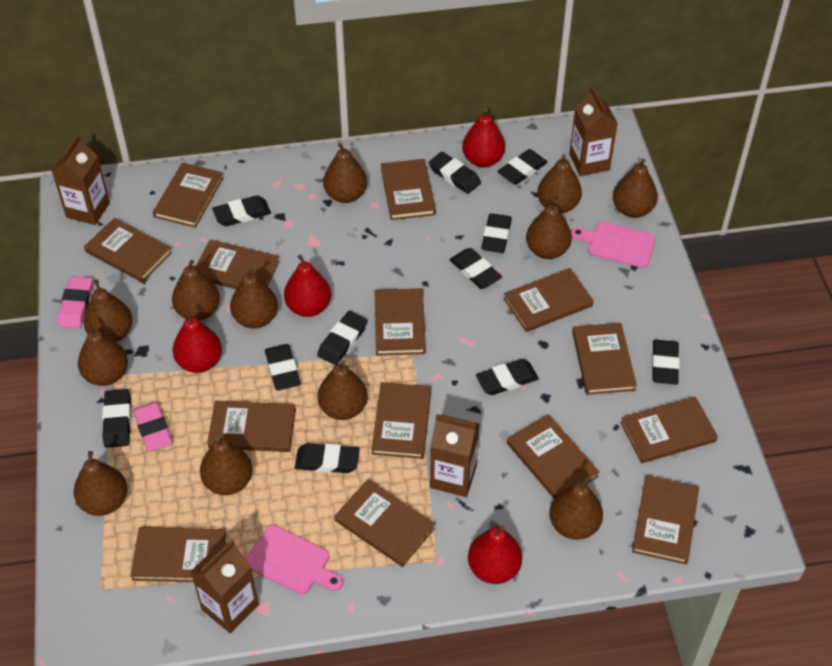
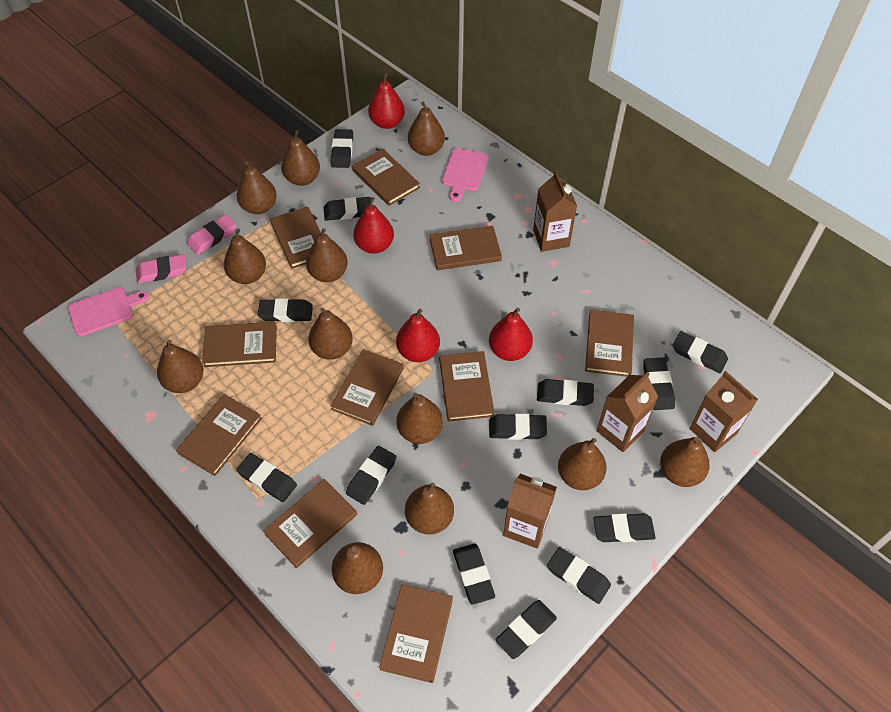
black eraser: 11 -> 13
brown book: 14 -> 10

